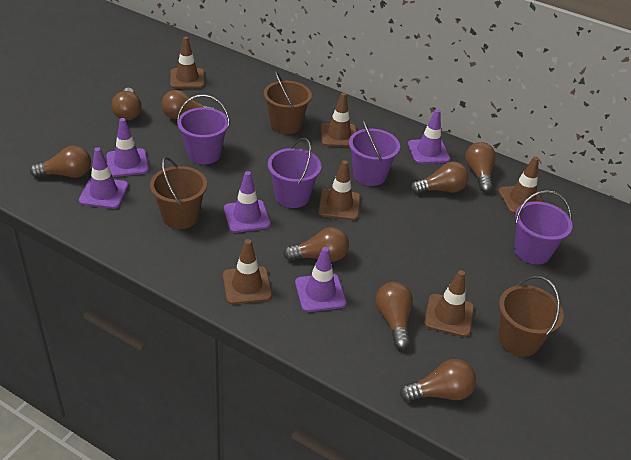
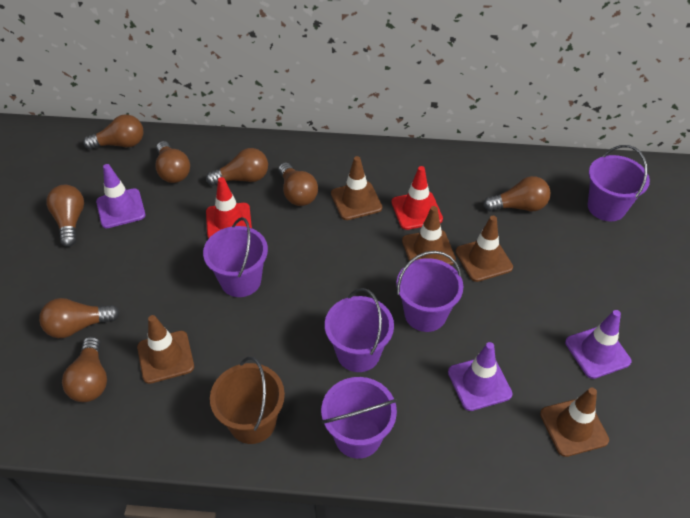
brown bucket: 3 -> 1
brown traffic cone: 6 -> 5
purple bucket: 4 -> 5
purple traffic cone: 5 -> 3
red traffic cone: 0 -> 2

